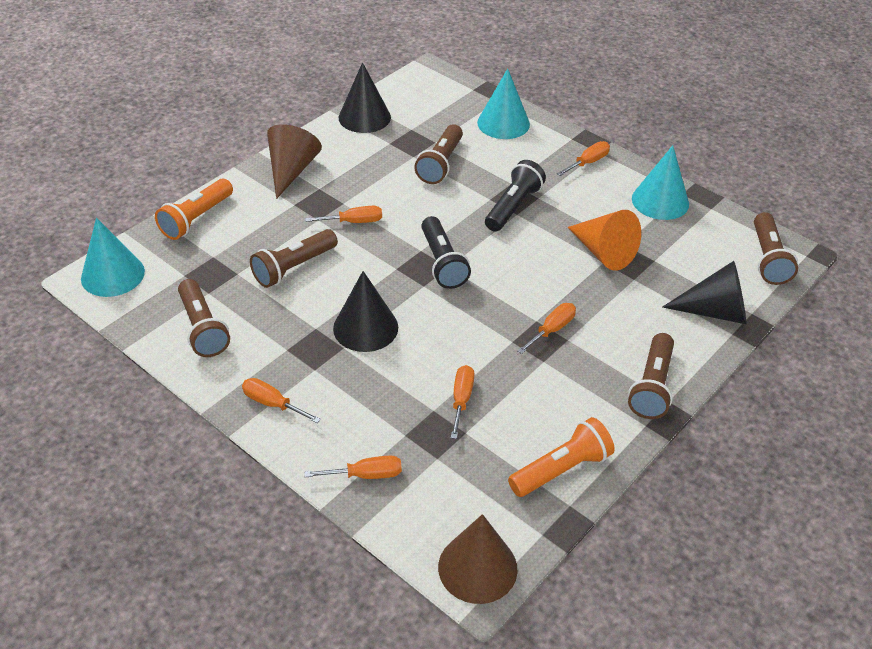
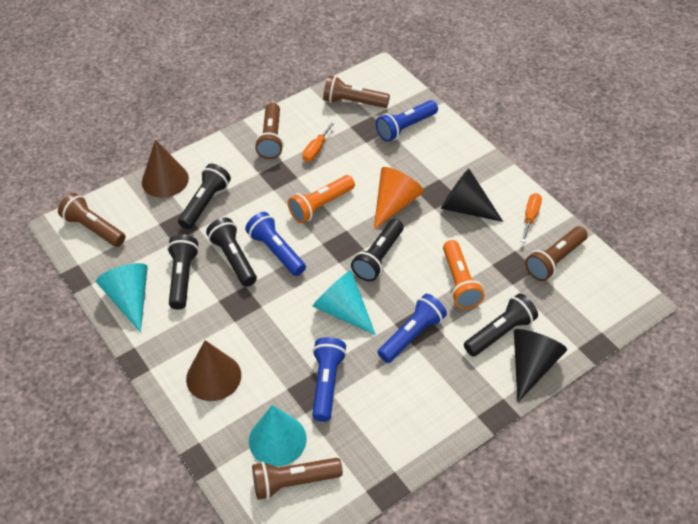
black cone: 3 -> 2
black flashlight: 2 -> 5
blue flashlight: 0 -> 4
orange screwdriver: 6 -> 2

